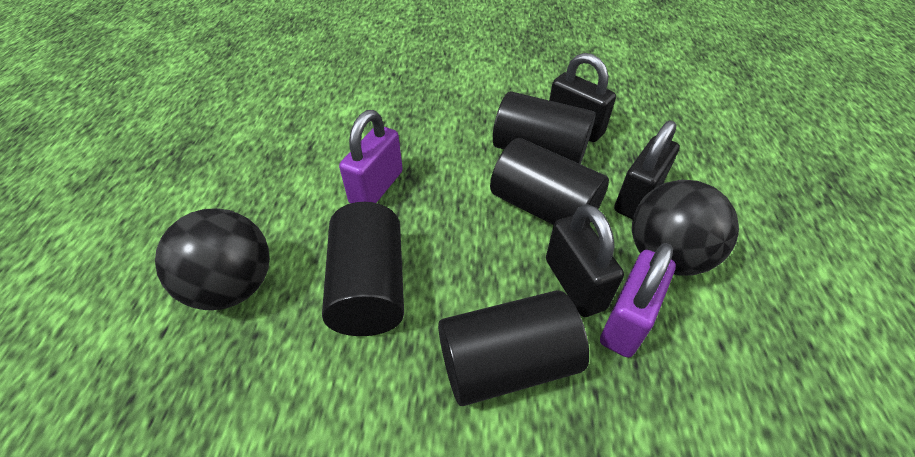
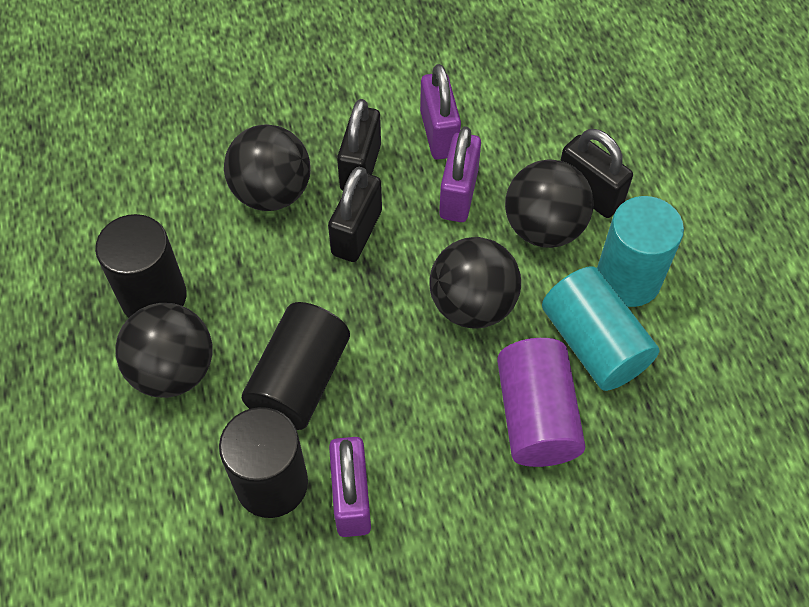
black ball: 2 -> 4
black cylinder: 4 -> 3
purple cylinder: 0 -> 1
purple padlock: 2 -> 3
turquoise cylinder: 0 -> 2

